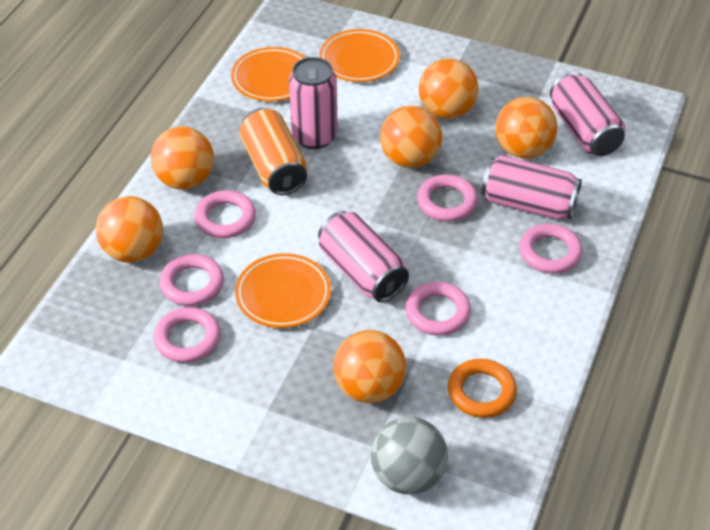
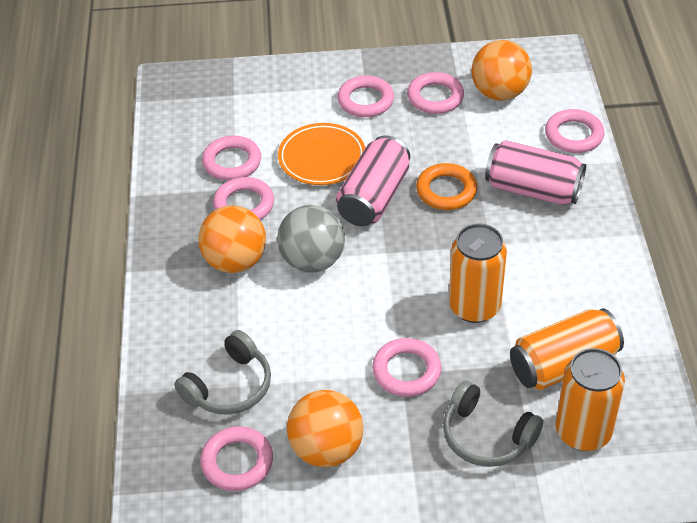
grey headphones: 0 -> 2
orange ball: 6 -> 3
orange can: 1 -> 3
orange plate: 3 -> 1
pink can: 4 -> 2
pink ring: 6 -> 7

